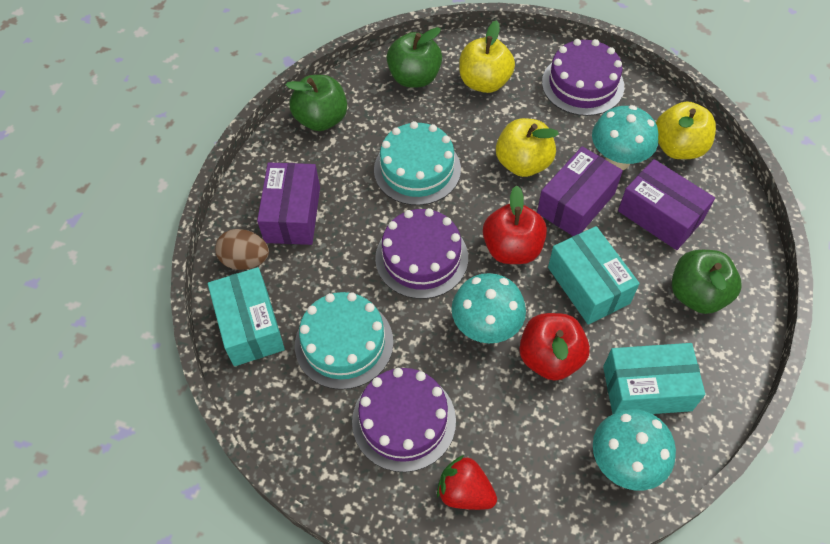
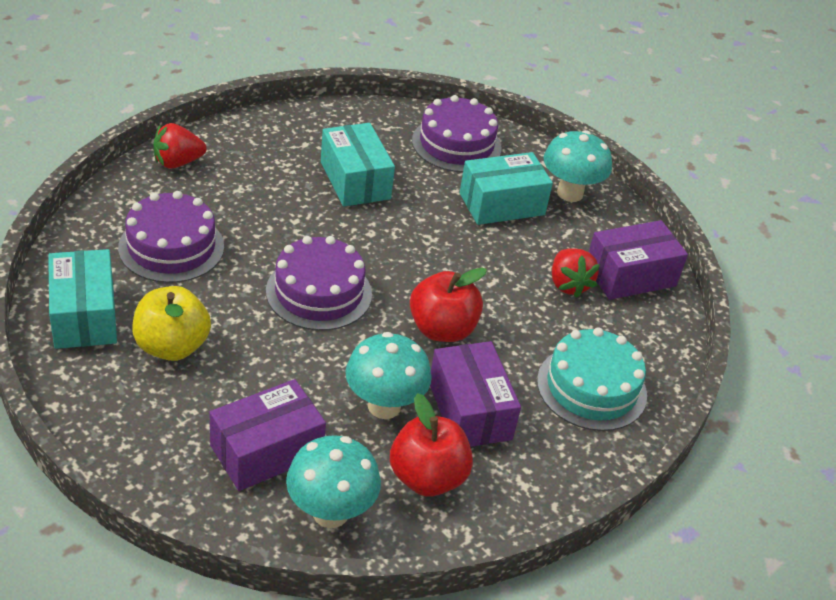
brown egg: 1 -> 0
green apple: 3 -> 0
red strawberry: 1 -> 2
turquoise cake: 2 -> 1
yellow apple: 3 -> 1

